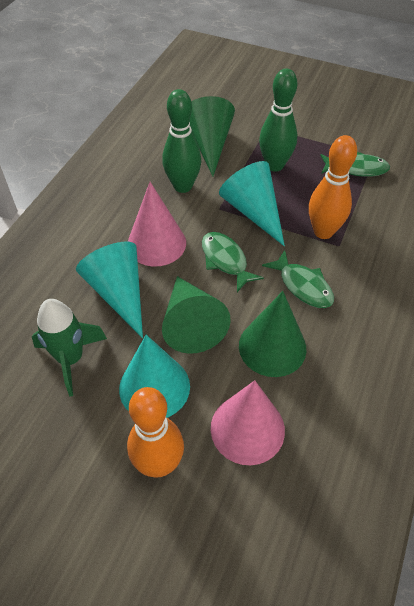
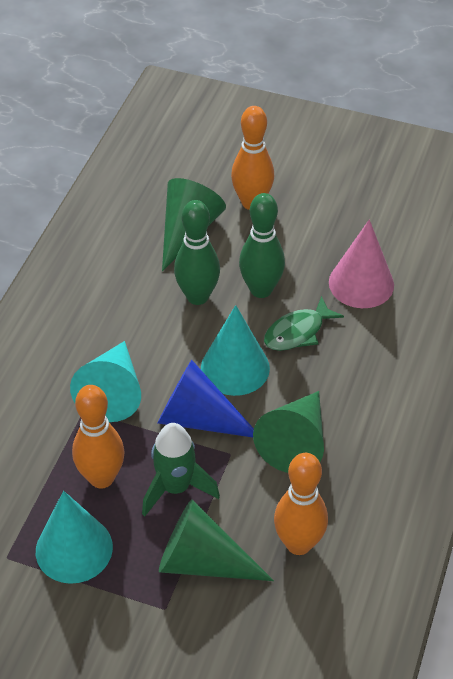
blue cone: 0 -> 1
green fish: 3 -> 1
orange bowling pin: 2 -> 3
pink cone: 2 -> 1

